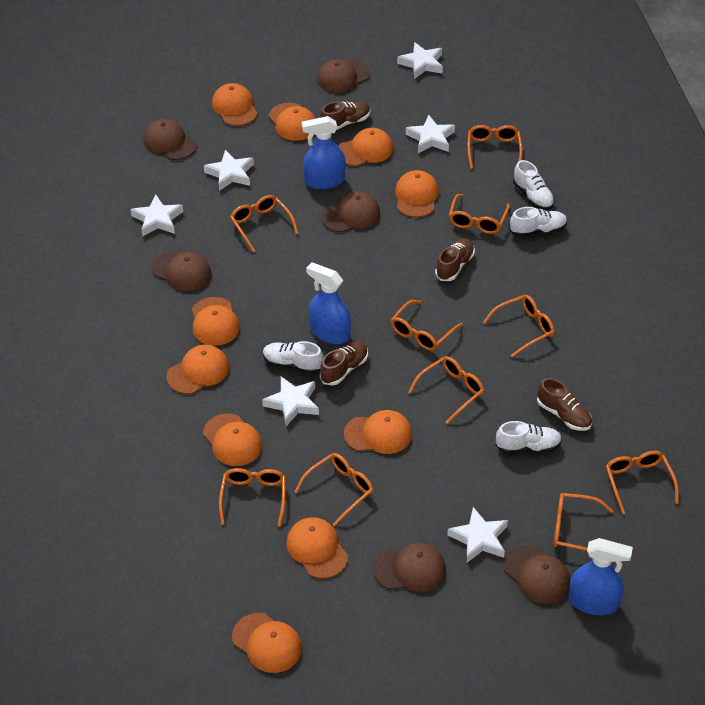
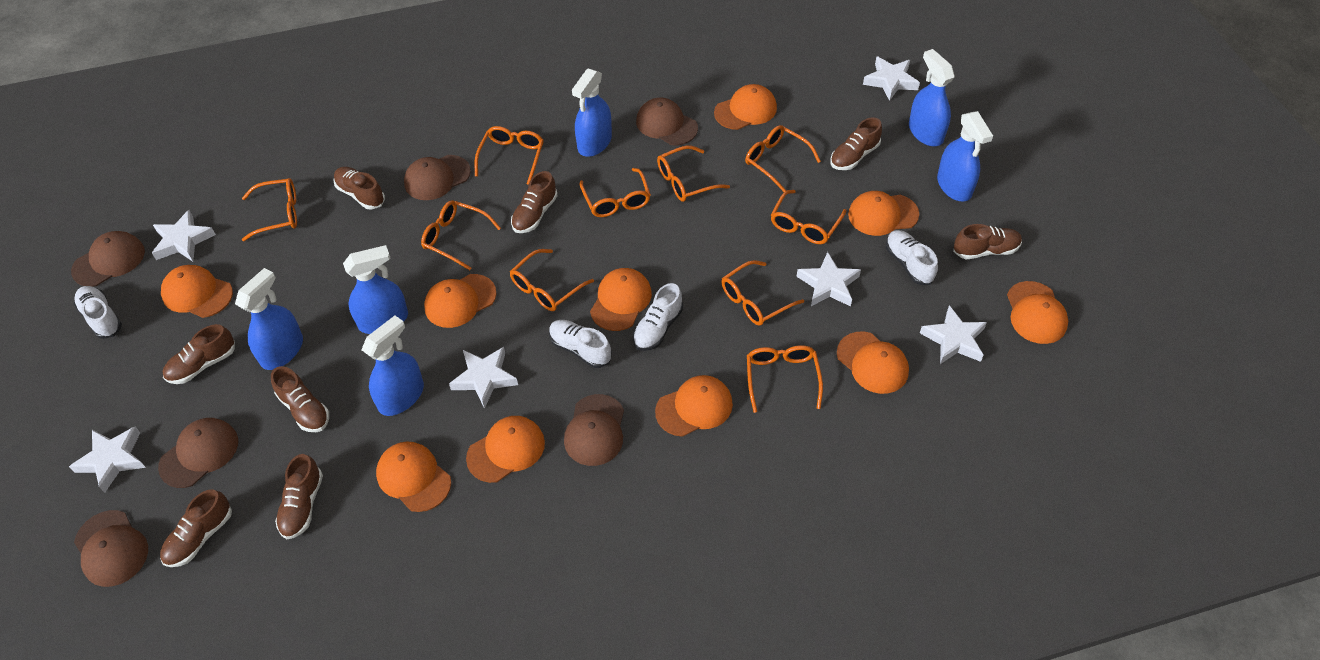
blue spray bottle: 3 -> 6
brown shoe: 4 -> 8

